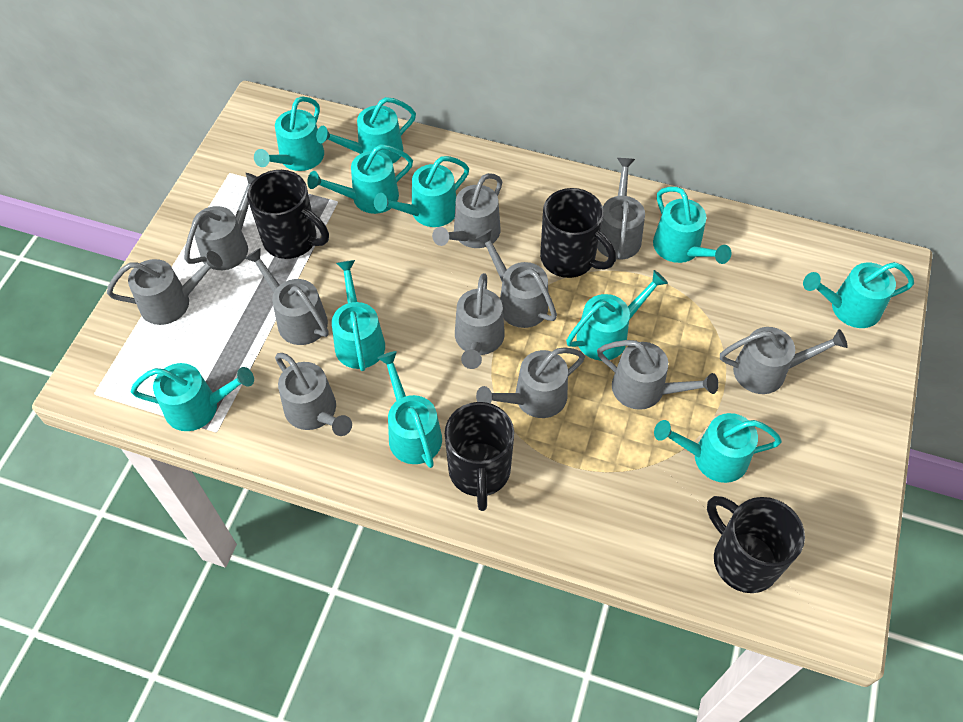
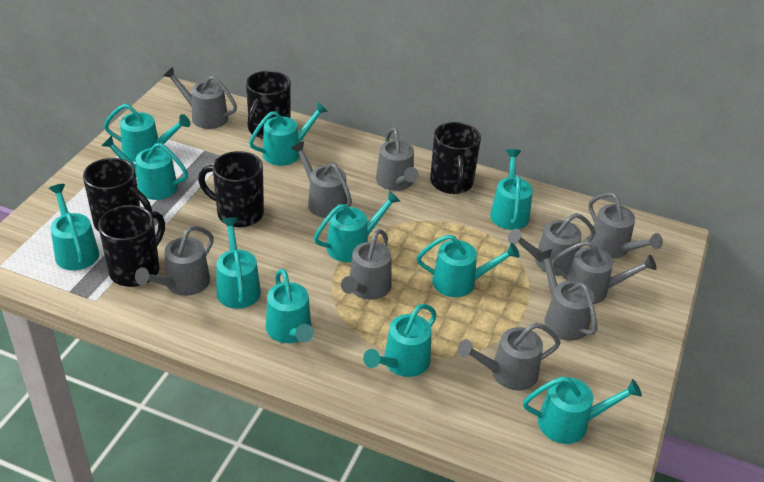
black mug: 4 -> 5
grey watering can: 11 -> 10

